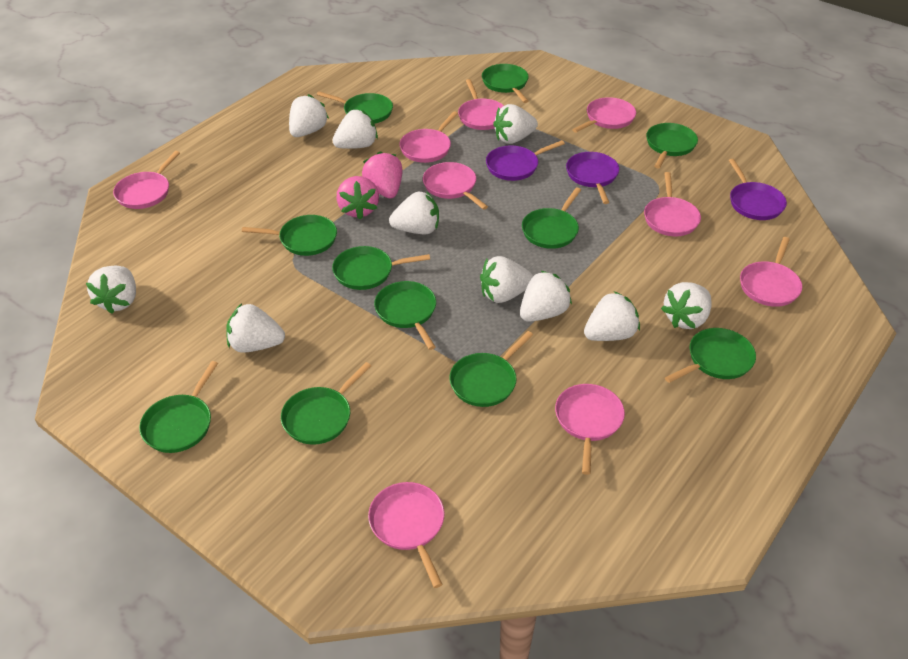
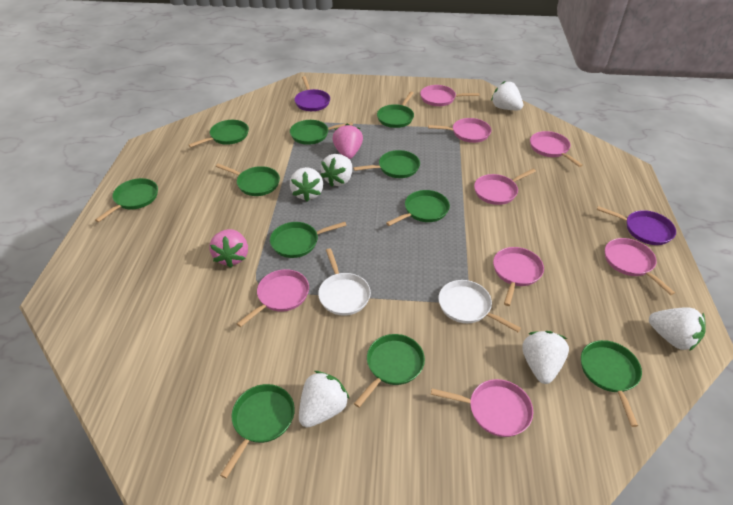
pink pan: 9 -> 8
purple pan: 3 -> 2
white pan: 0 -> 2
white strawberry: 10 -> 6

